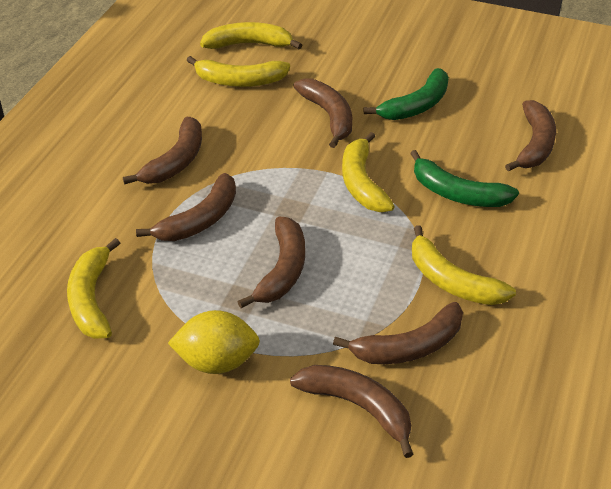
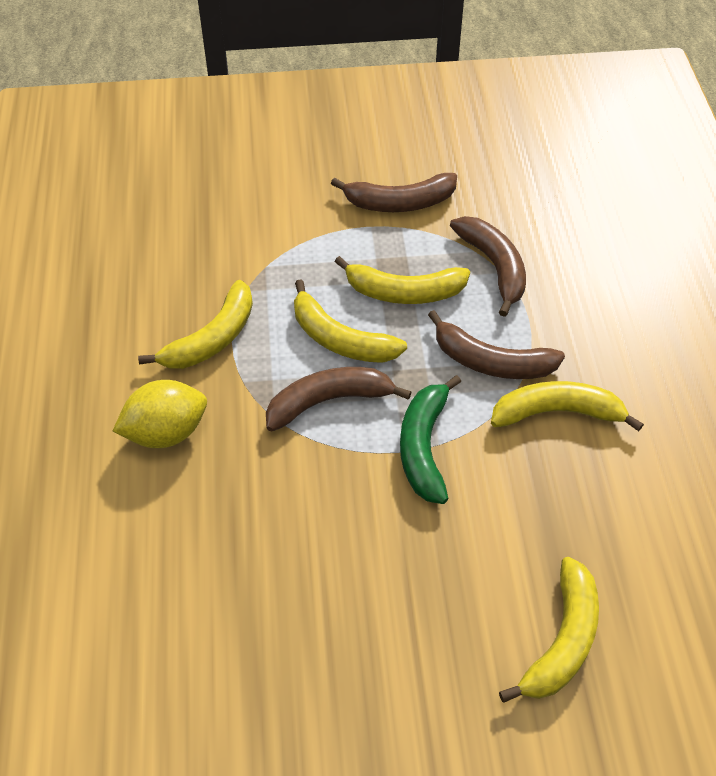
brown banana: 7 -> 4
green banana: 2 -> 1

